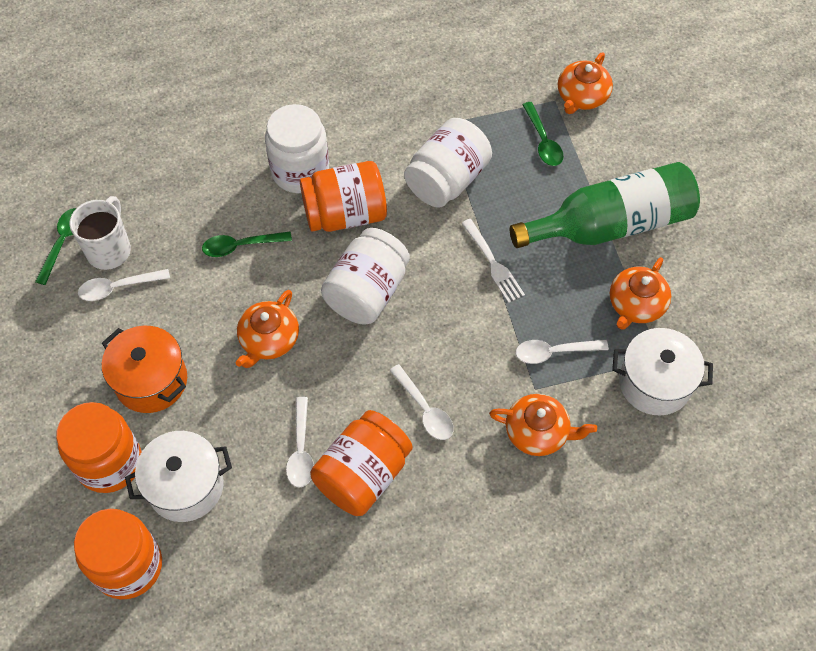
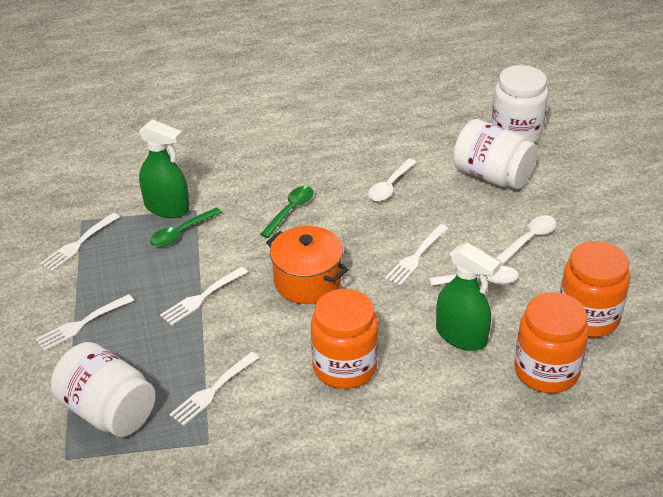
green bottle: 1 -> 0
green spoon: 3 -> 2
green spray bottle: 0 -> 2
orange jar: 4 -> 3
orange teapot: 4 -> 0
white fork: 1 -> 5
white mug: 1 -> 0
white pot: 2 -> 0
white spoon: 4 -> 3

